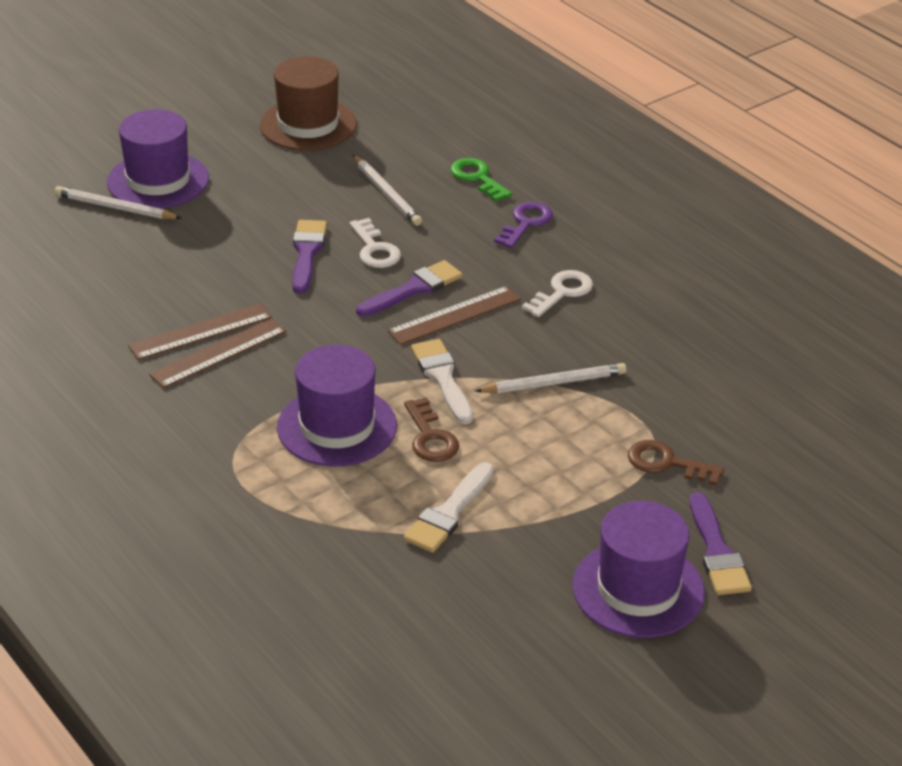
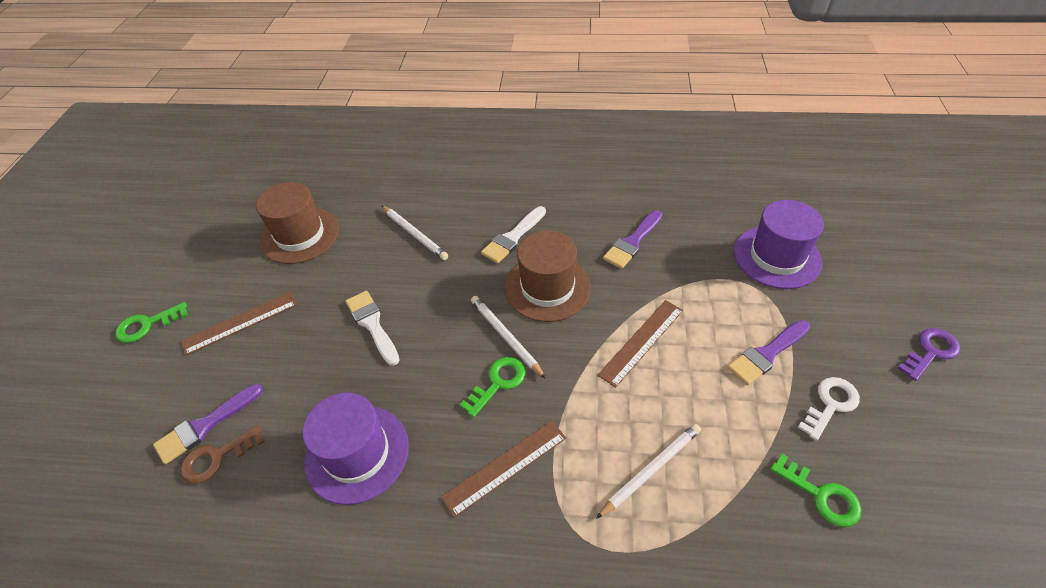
brown hat: 1 -> 2
brown key: 2 -> 1
green key: 1 -> 3
purple hat: 3 -> 2
white key: 2 -> 1

